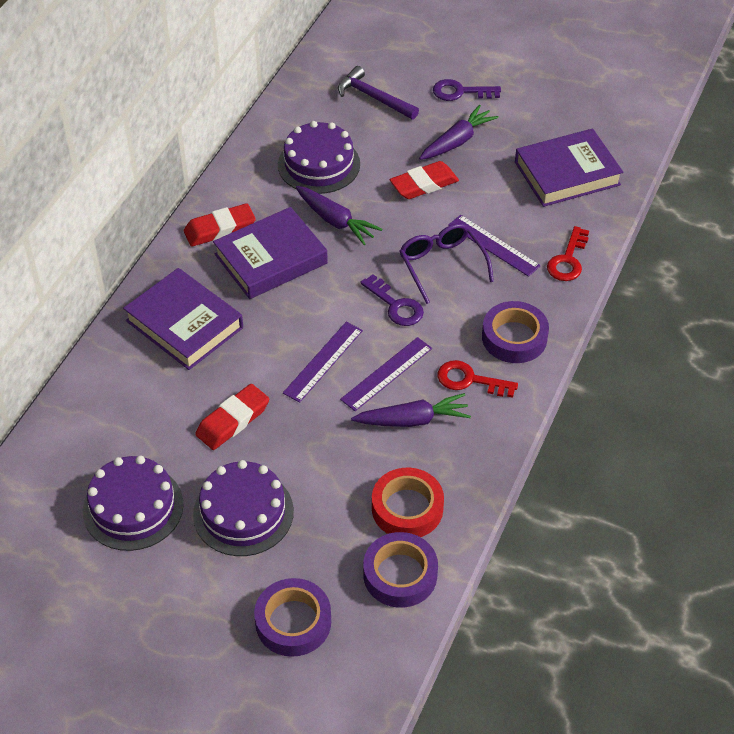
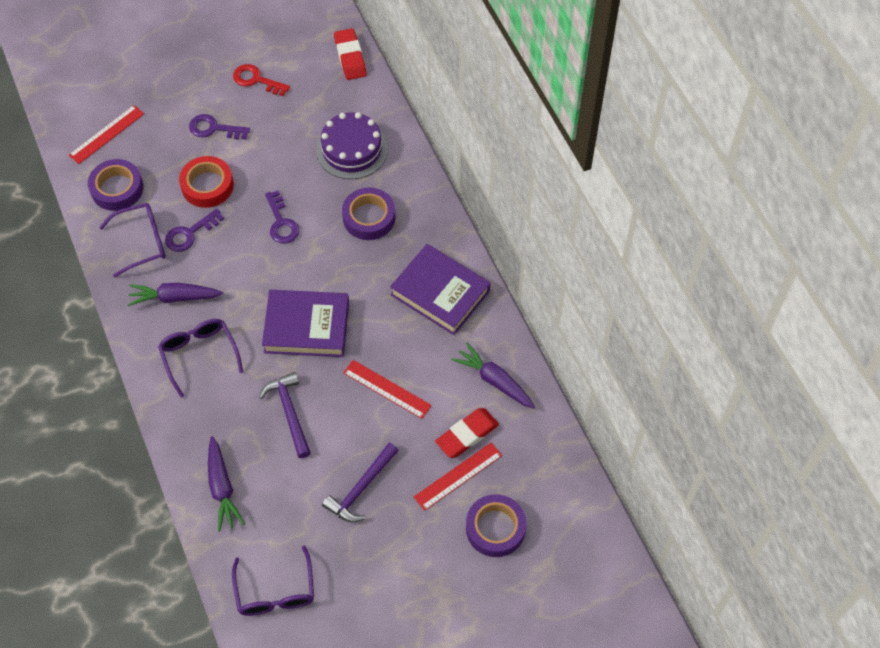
purple book: 3 -> 2
purple cake: 3 -> 1
purple glasses: 1 -> 3
purple hammer: 1 -> 2
purple key: 2 -> 3
purple ruler: 3 -> 0
red eraser: 3 -> 2
red key: 2 -> 1
red ruler: 0 -> 3

